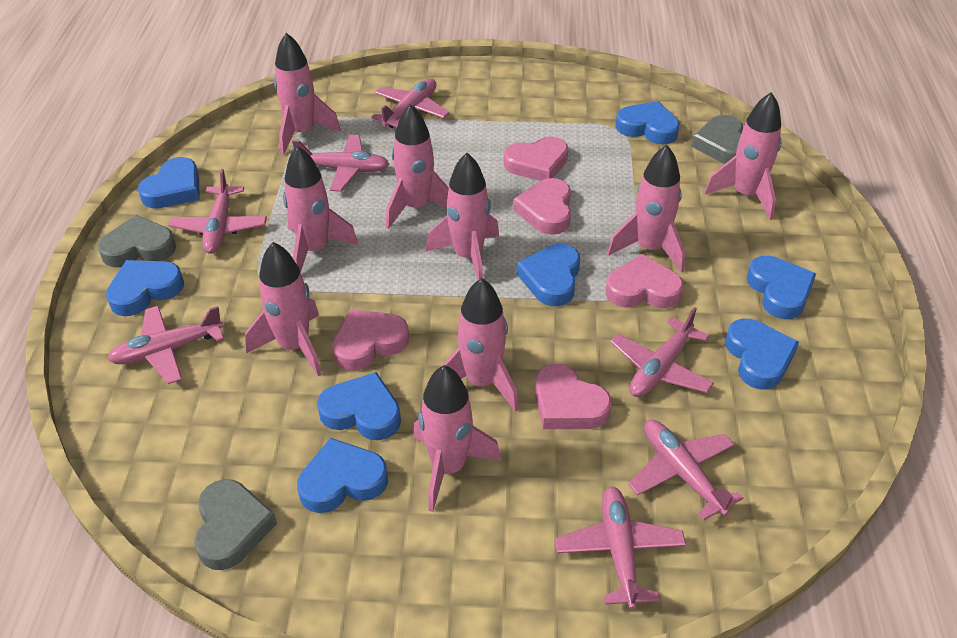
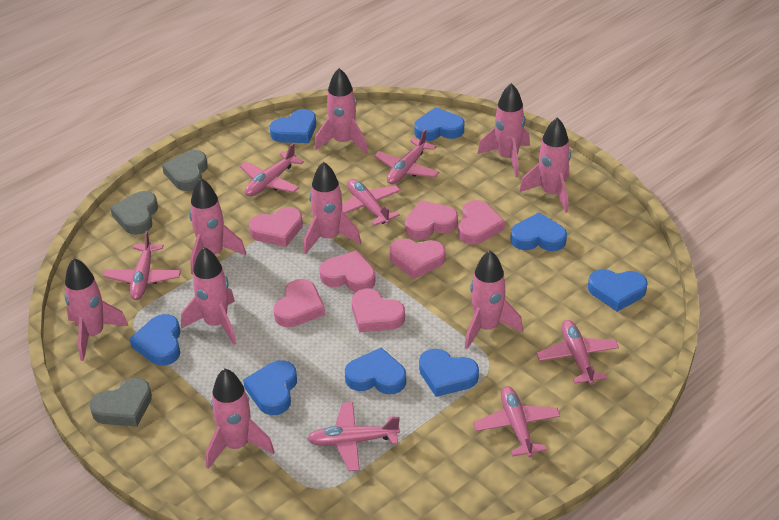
pink heart: 5 -> 7

